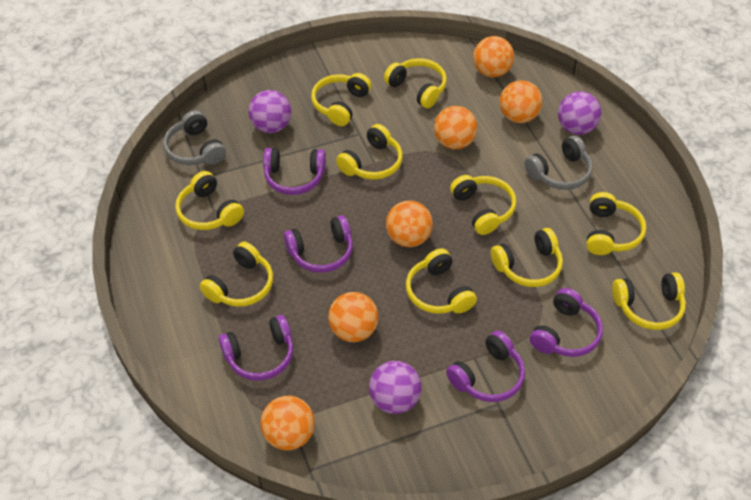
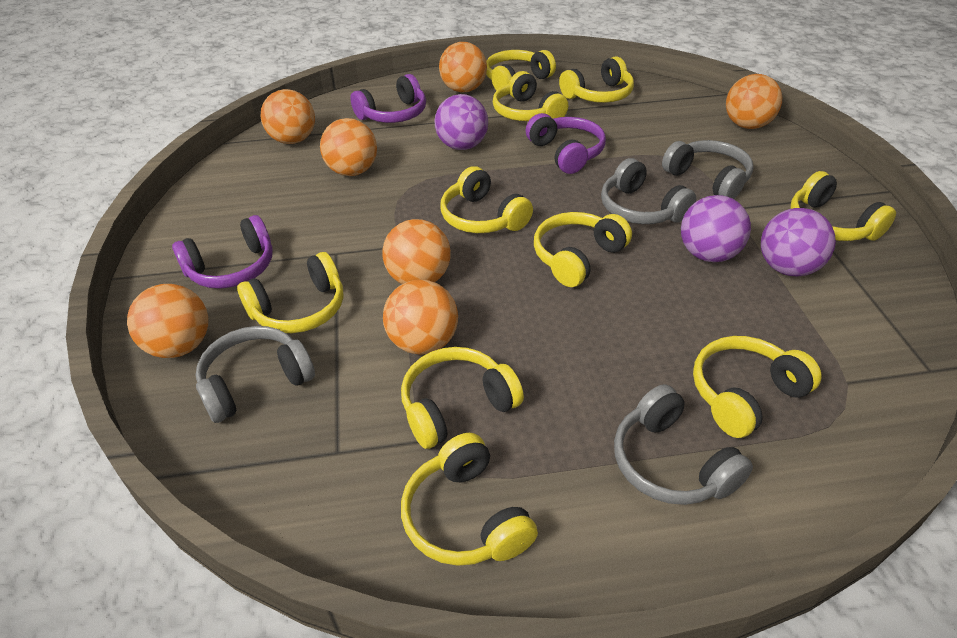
grey headphones: 2 -> 4
orange ball: 6 -> 7
purple headphones: 5 -> 3

